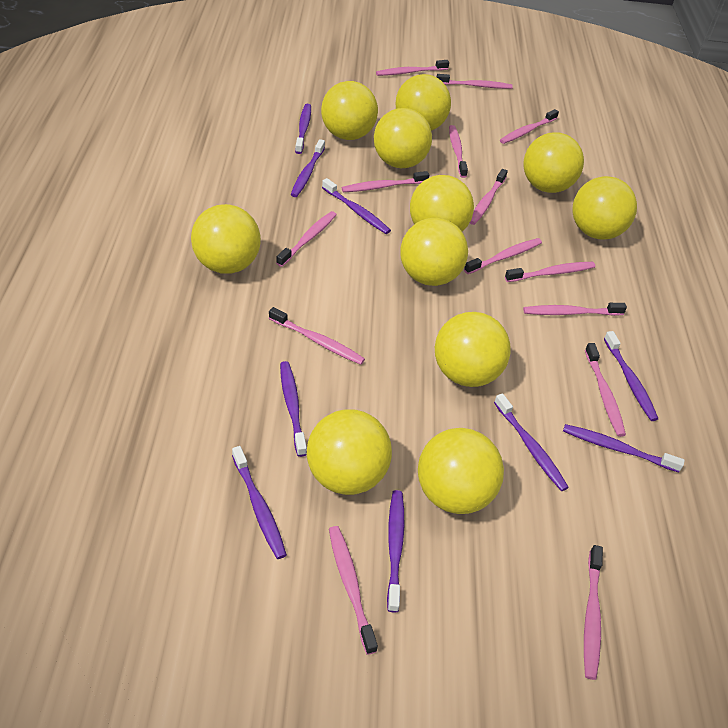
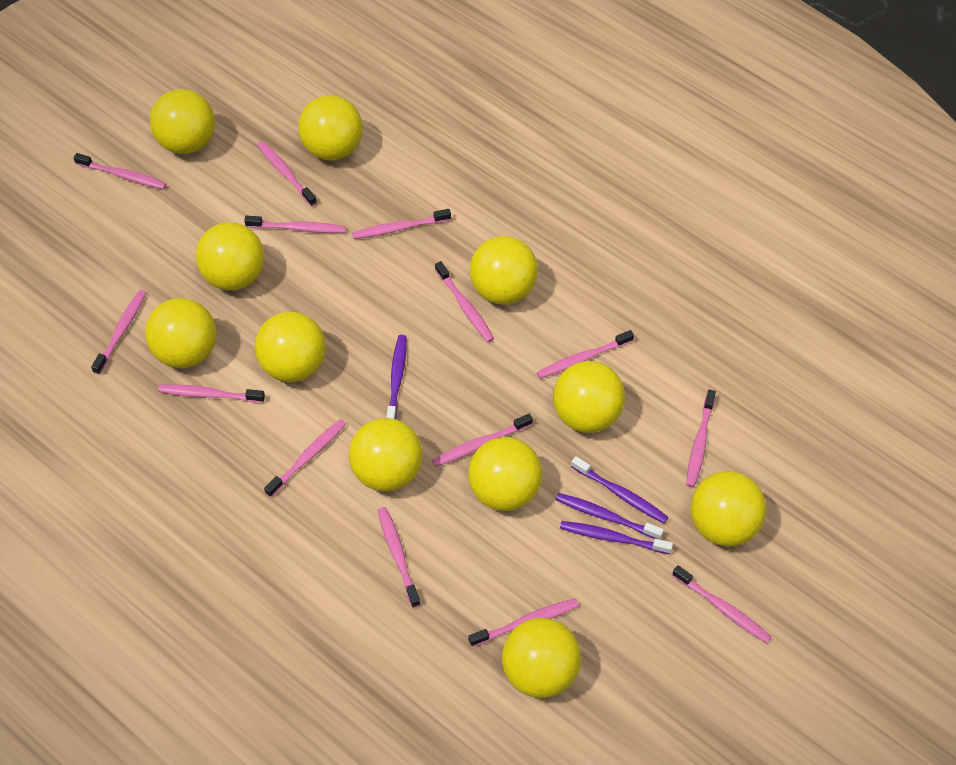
purple toothbrush: 9 -> 4

